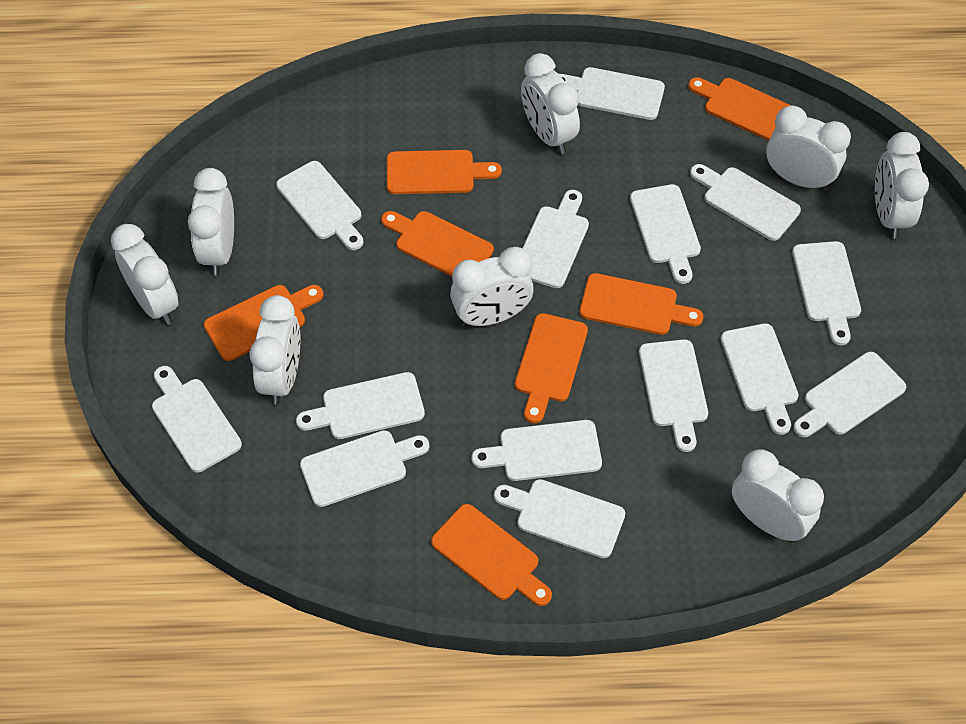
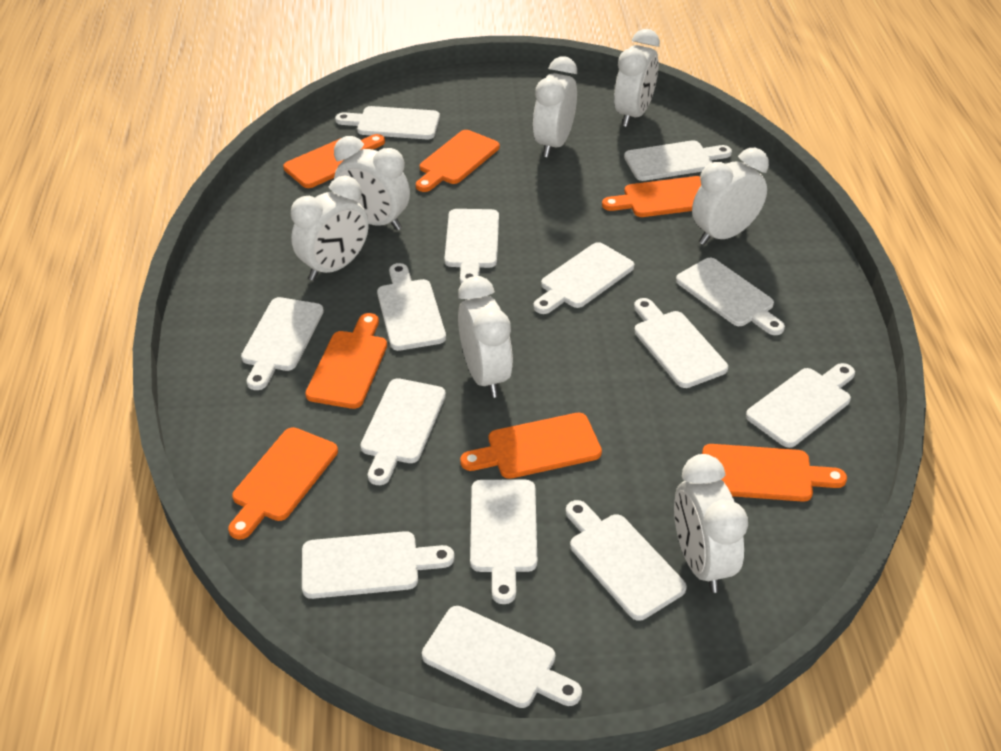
white clock: 8 -> 7

